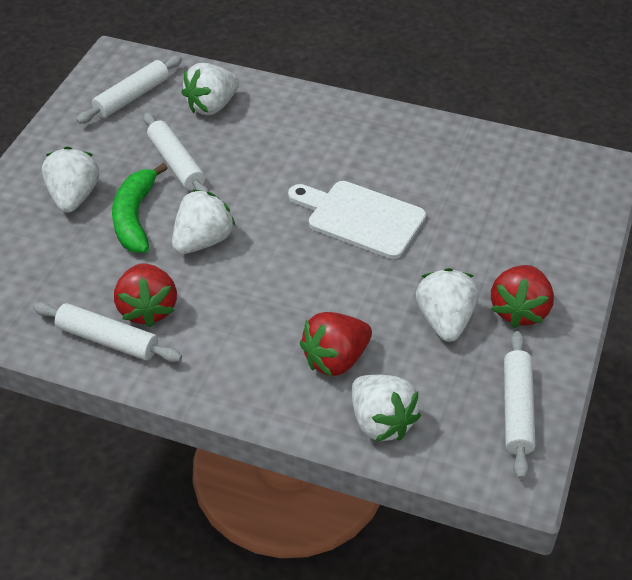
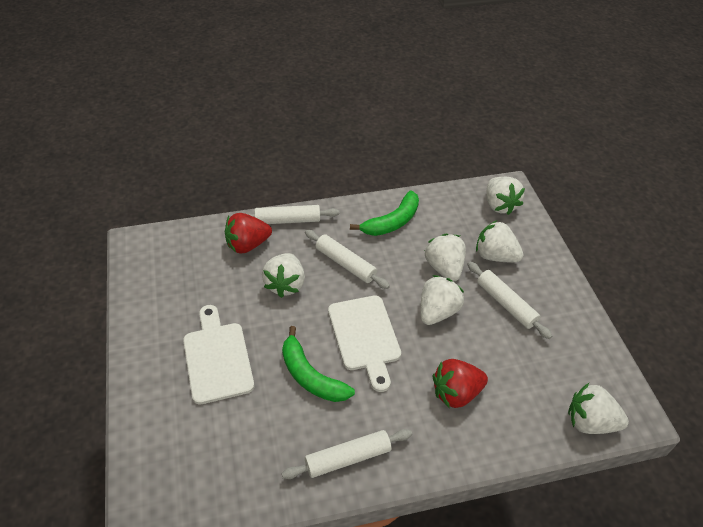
green banana: 1 -> 2
red strawberry: 3 -> 2
white cutting board: 1 -> 2
white strawberry: 5 -> 6

